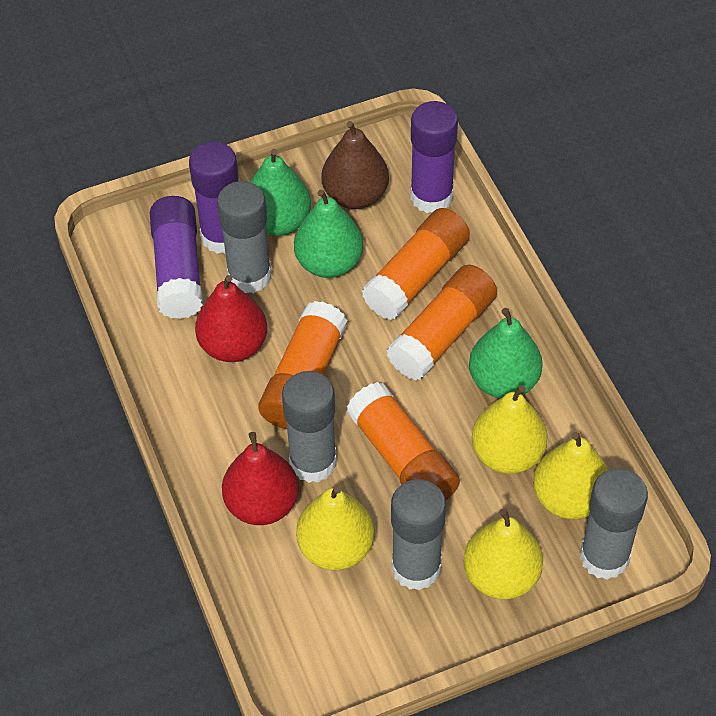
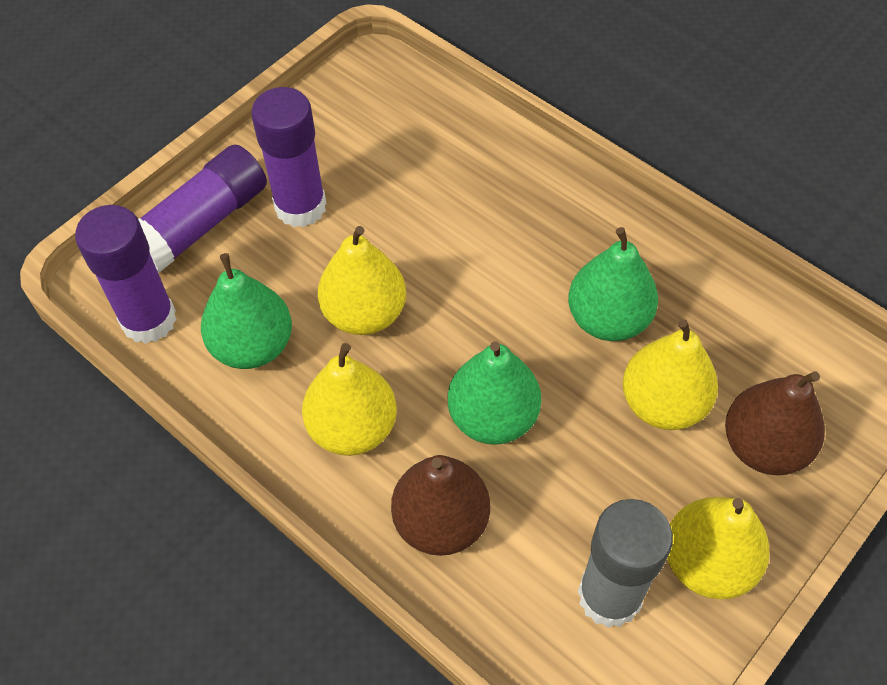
brown pear: 1 -> 2
grey glue stick: 4 -> 1
orange glue stick: 4 -> 0
red pear: 2 -> 0

